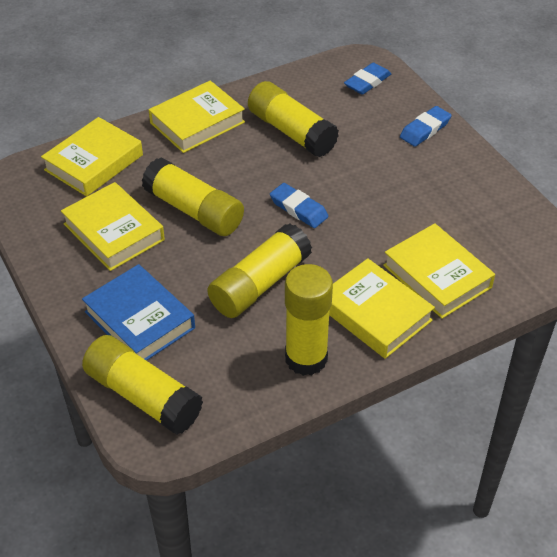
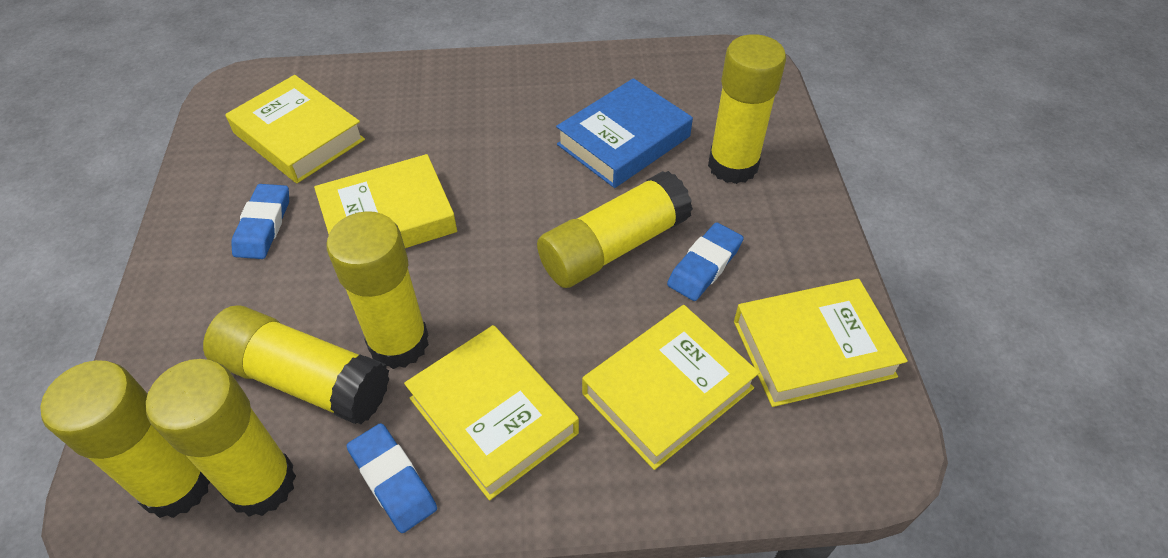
yellow glue stick: 5 -> 6

